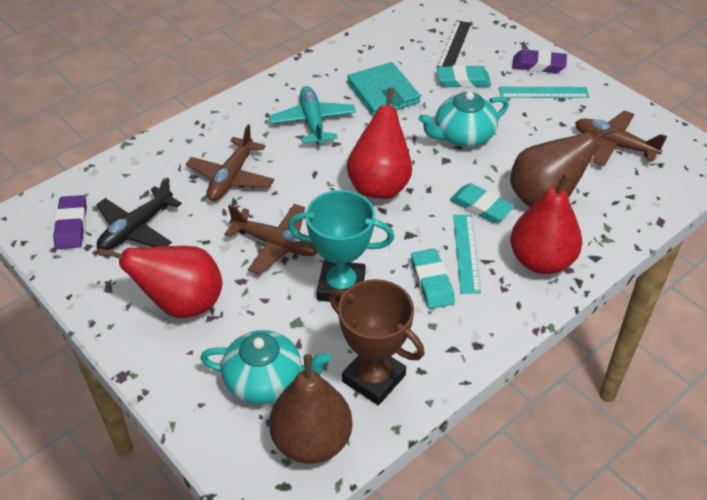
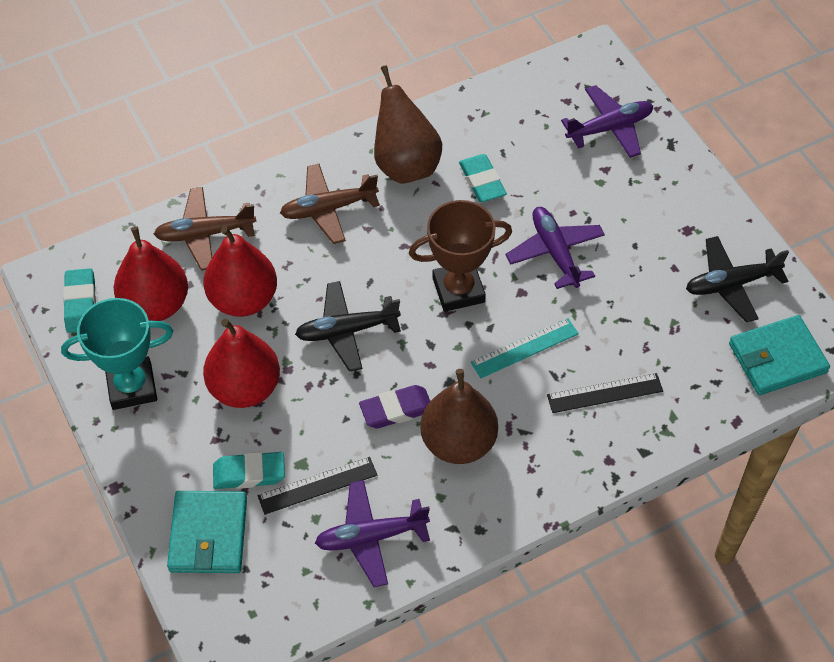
black plane: 1 -> 2
black ruler: 1 -> 2
brown plane: 3 -> 2
purple eraser: 2 -> 1
purple plane: 0 -> 3
turquoise plane: 1 -> 0
turquoise ruler: 2 -> 1
turquoise teapot: 2 -> 0
turquoise wallet: 1 -> 2

